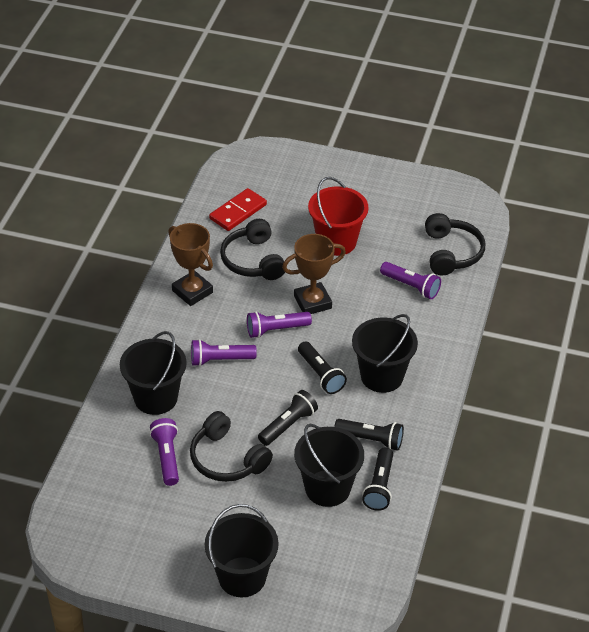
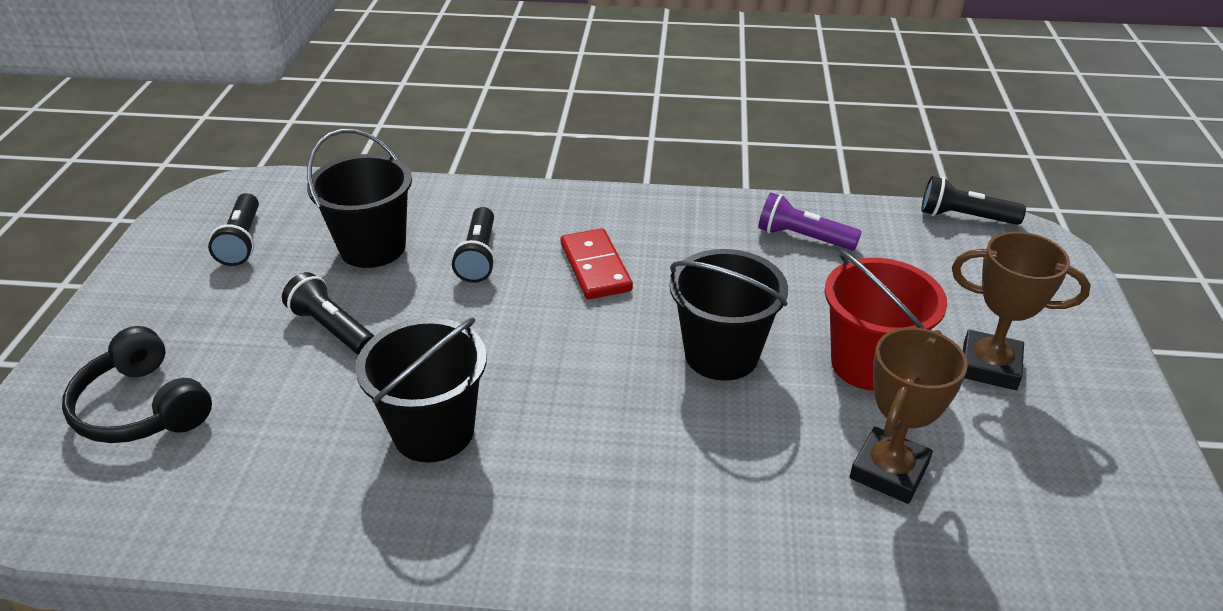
black bucket: 4 -> 3
black headphones: 3 -> 1
purple flashlight: 4 -> 1

